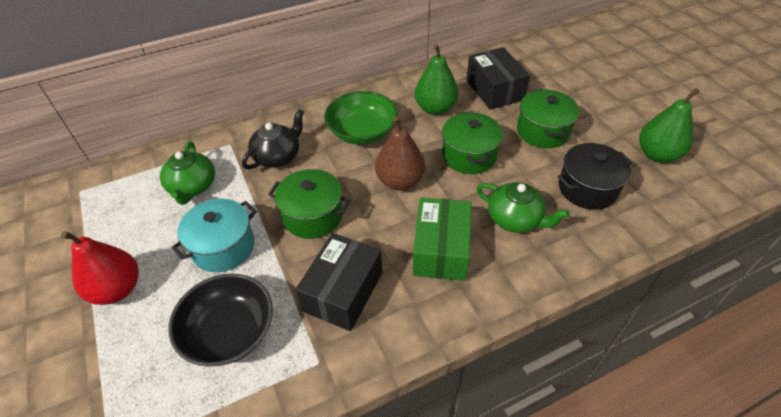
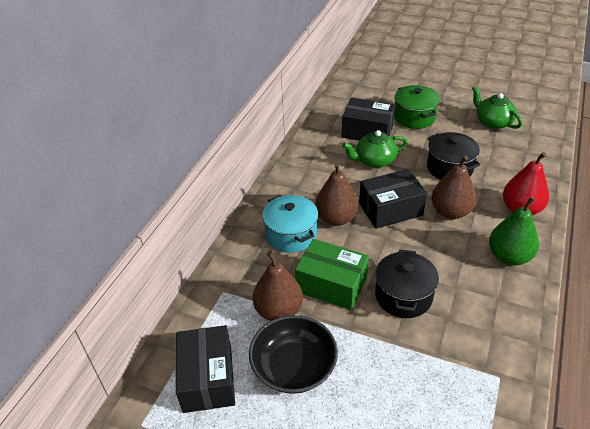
black box: 2 -> 3
black pot: 1 -> 2
black teapot: 1 -> 0
brown pear: 1 -> 3
green bowl: 1 -> 0
green pear: 2 -> 1
green pot: 3 -> 1

